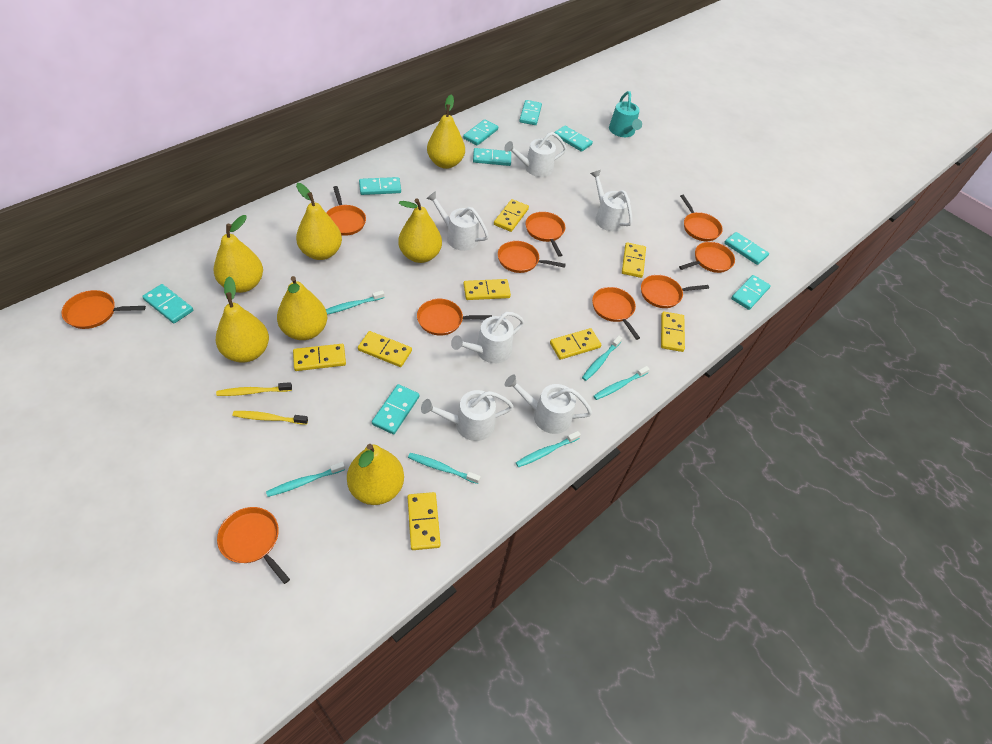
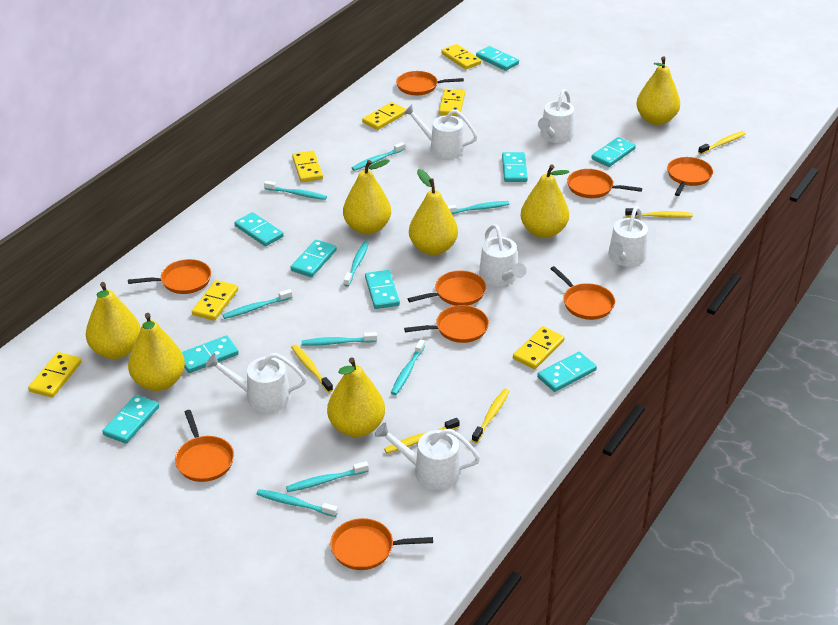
orange pan: 10 -> 9
turquoise toothbrush: 6 -> 9
turquoise watering can: 1 -> 0
yellow domino: 8 -> 7
yellow toothbrush: 2 -> 5

